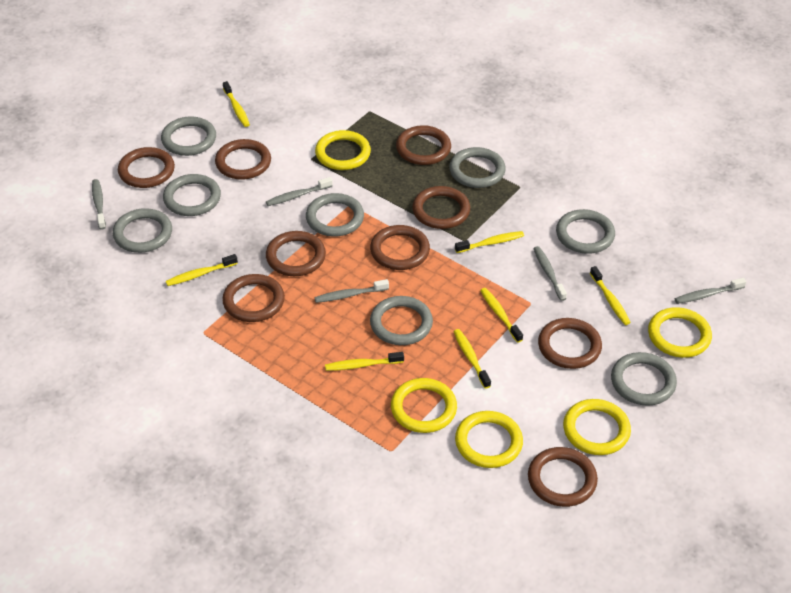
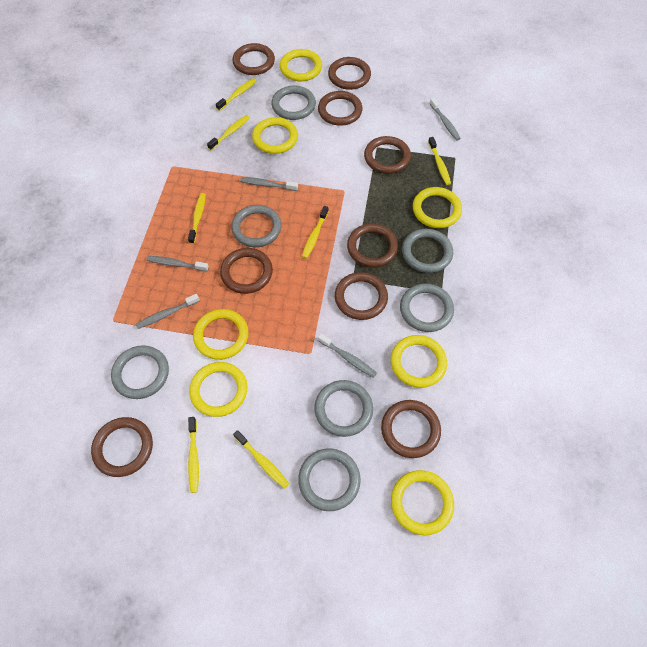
grey ring: 8 -> 7
yellow ring: 5 -> 7

